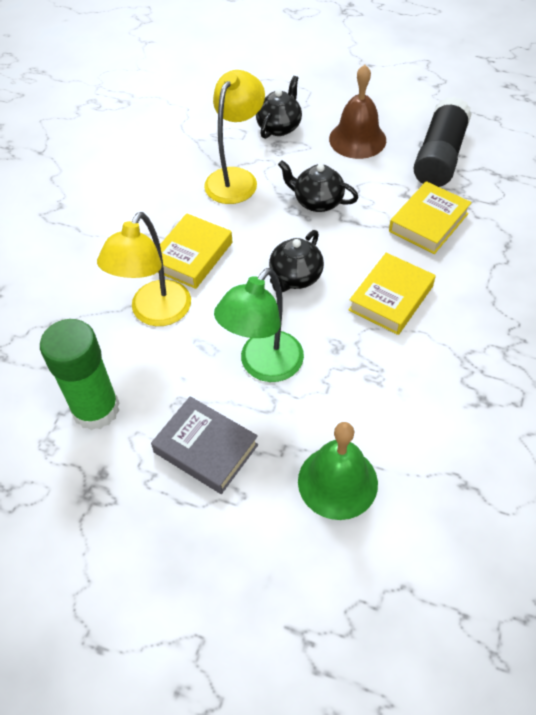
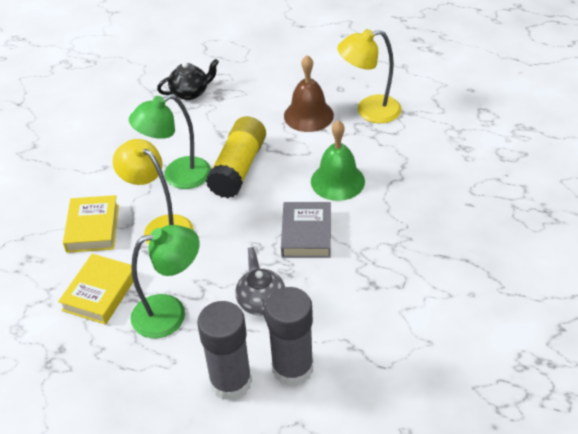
black glue stick: 1 -> 0
black teapot: 3 -> 1
green glue stick: 1 -> 0
green lamp: 1 -> 2
grey glue stick: 0 -> 2
grey teapot: 0 -> 1
yellow book: 3 -> 2
yellow glue stick: 0 -> 1

